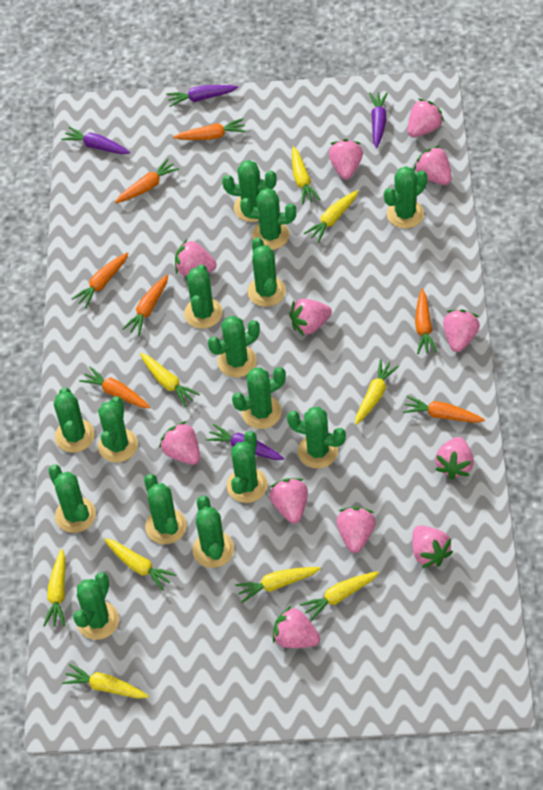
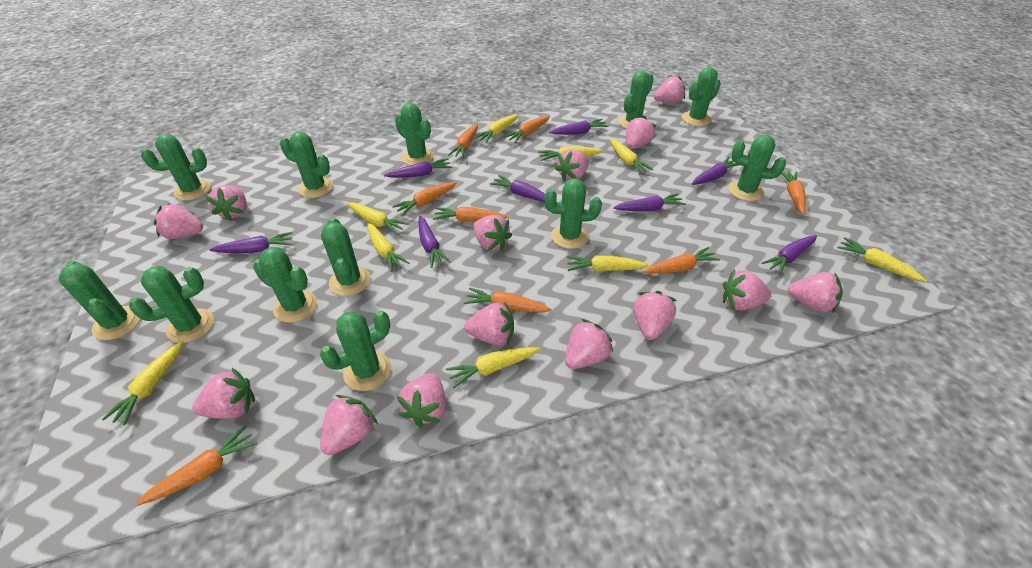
green cactus: 15 -> 12
orange carrot: 7 -> 8
pink strawberry: 12 -> 14
purple carrot: 4 -> 8

